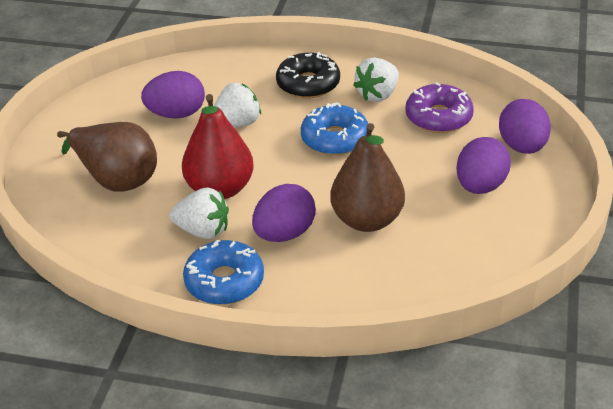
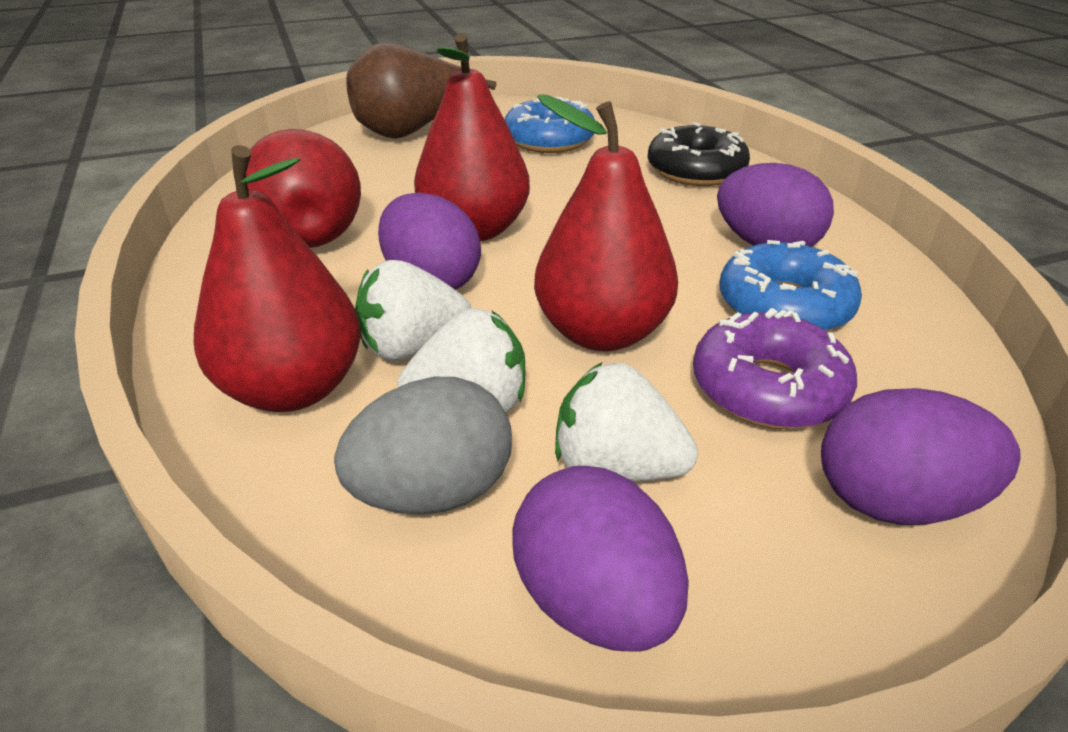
brown pear: 2 -> 1
grey egg: 0 -> 1
red pear: 1 -> 4

